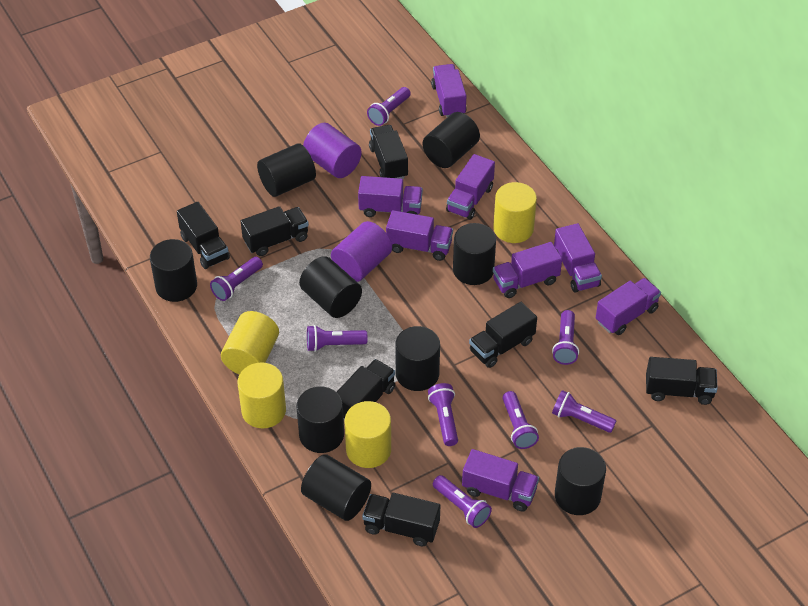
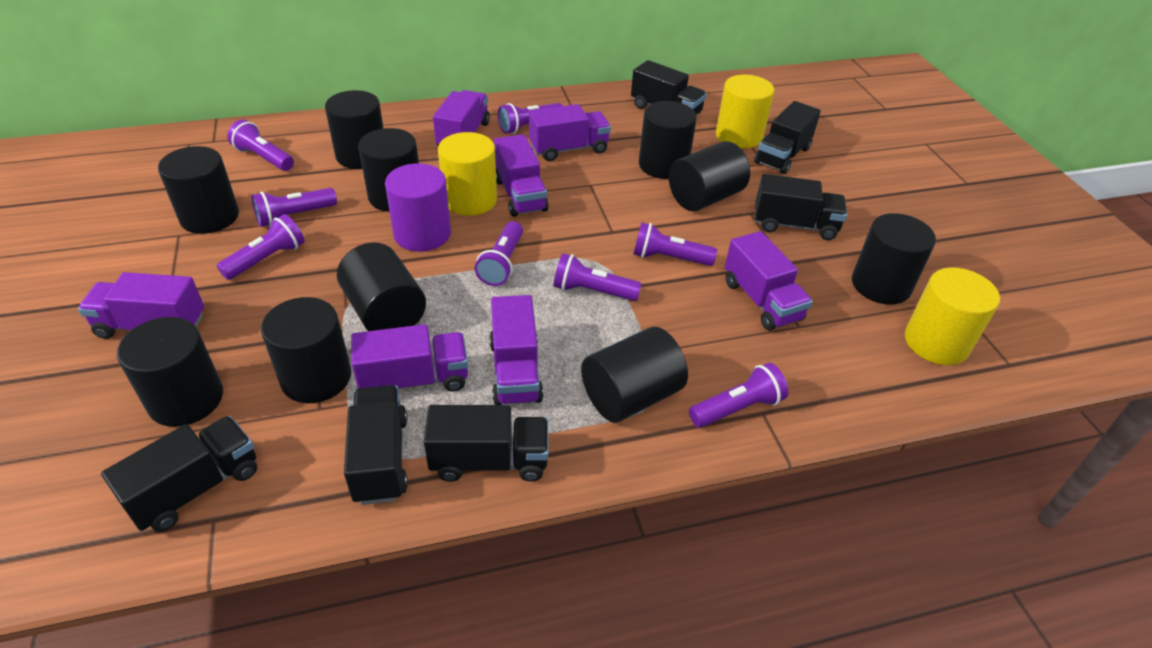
black cylinder: 9 -> 10
black truck: 7 -> 6
purple cylinder: 2 -> 1
purple truck: 8 -> 7
yellow cylinder: 4 -> 3

